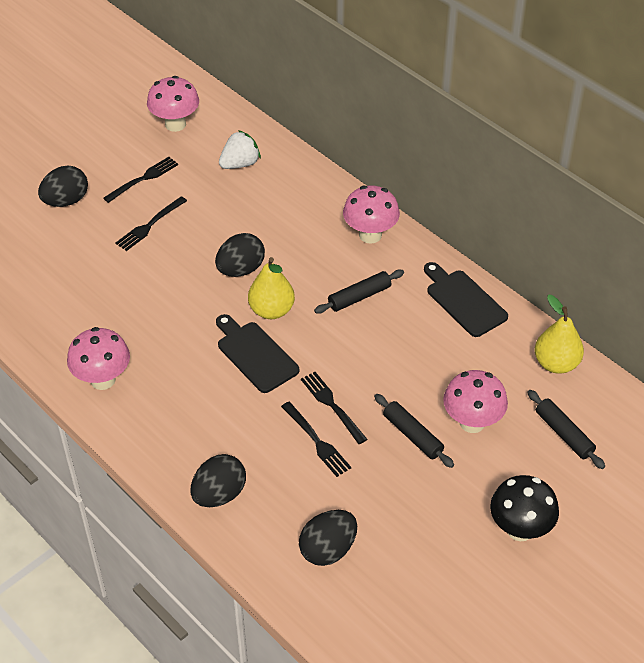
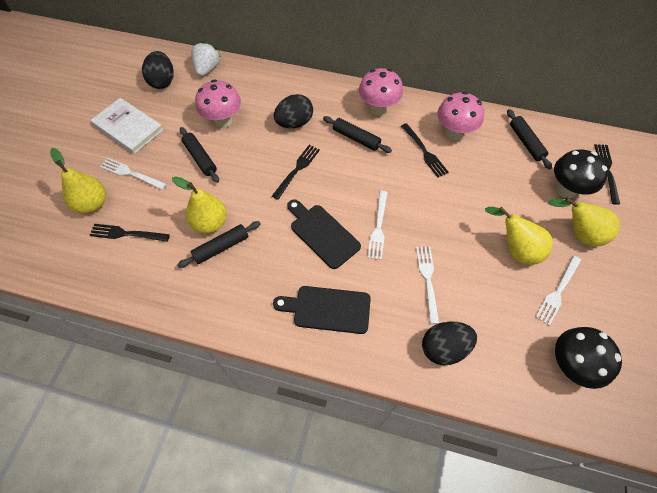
black egg: 4 -> 3
black mushroom: 1 -> 2
black rolling pin: 3 -> 4
pink mushroom: 4 -> 3
white book: 0 -> 1
white fork: 0 -> 4
yellow pear: 2 -> 4

